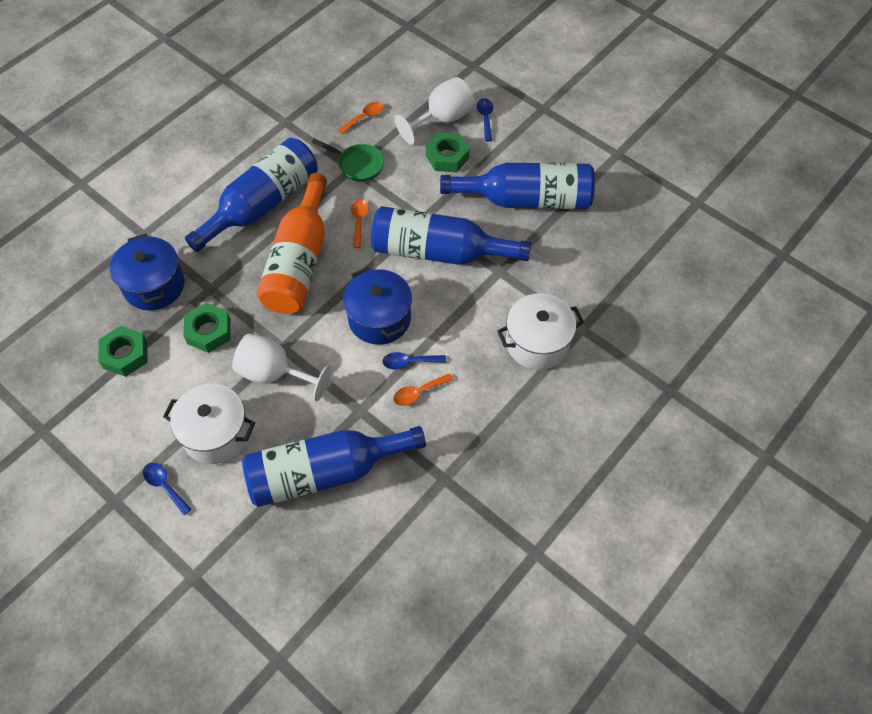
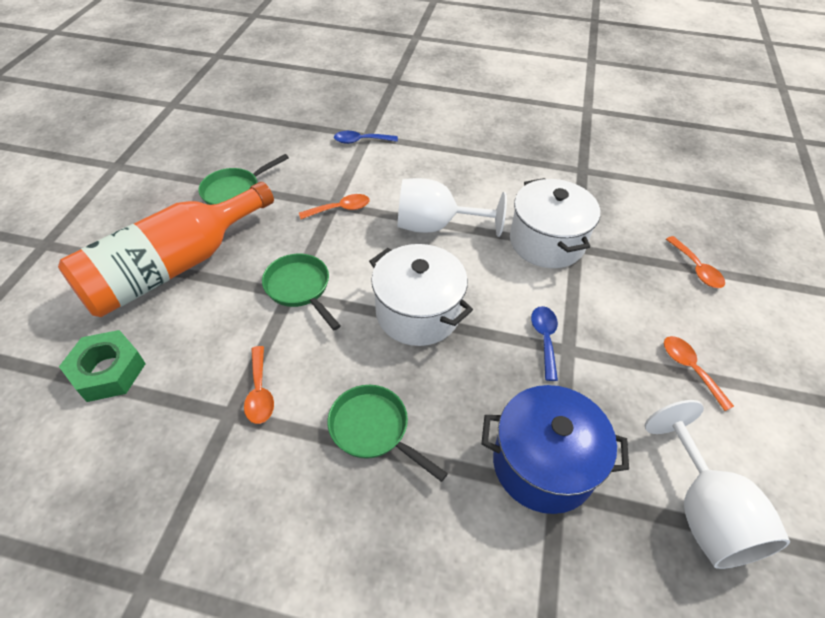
blue bottle: 4 -> 0
blue pot: 2 -> 1
blue spoon: 3 -> 2
green nut: 3 -> 1
green pan: 1 -> 3
orange spoon: 3 -> 4

